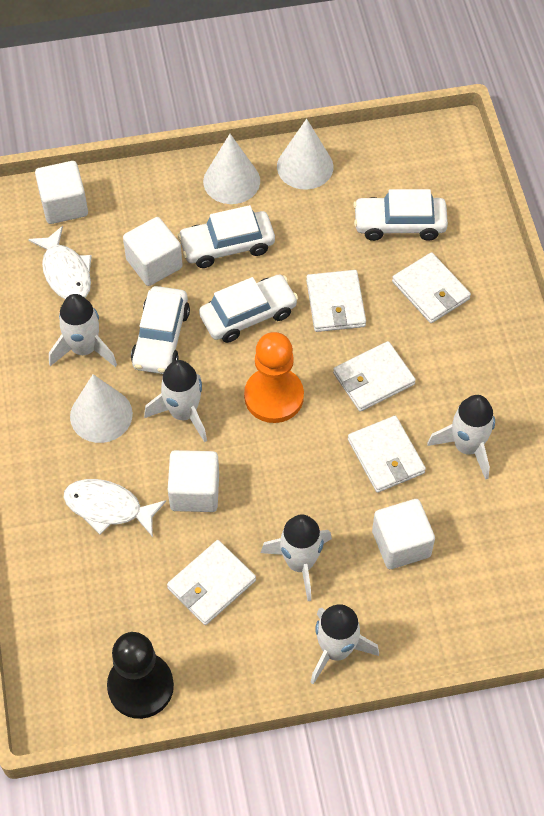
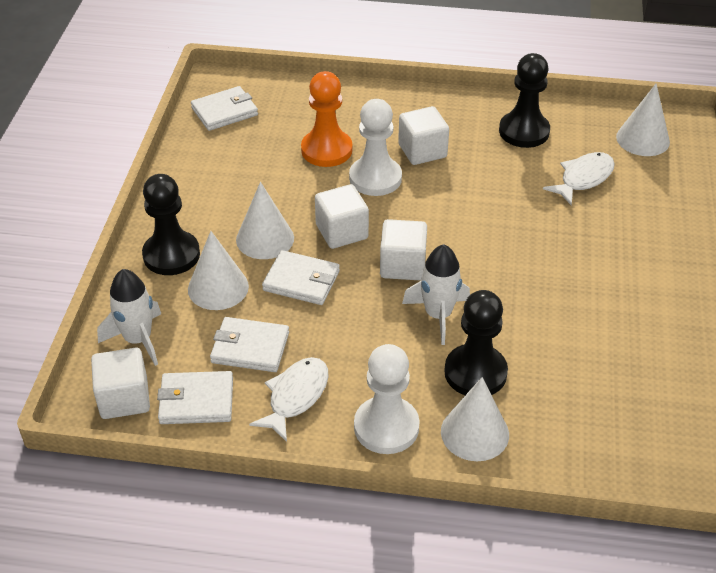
black pawn: 1 -> 3
white car: 4 -> 0
white cone: 3 -> 4
white pawn: 0 -> 2
white rocket: 5 -> 2
white wallet: 5 -> 4

